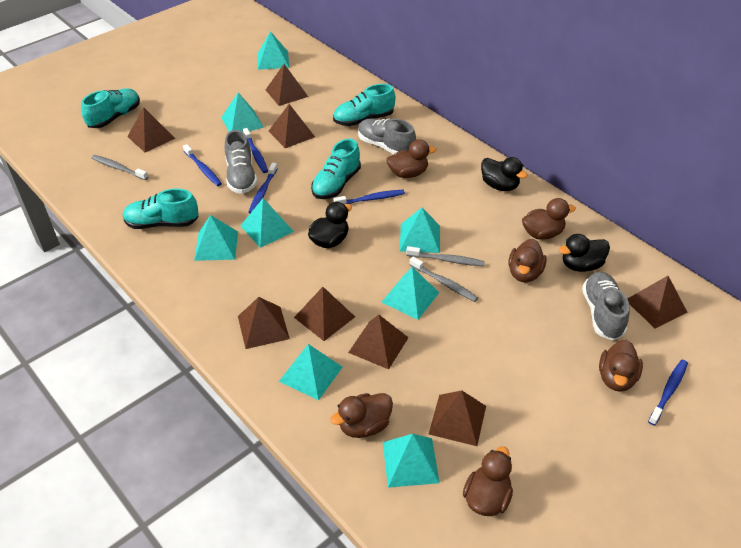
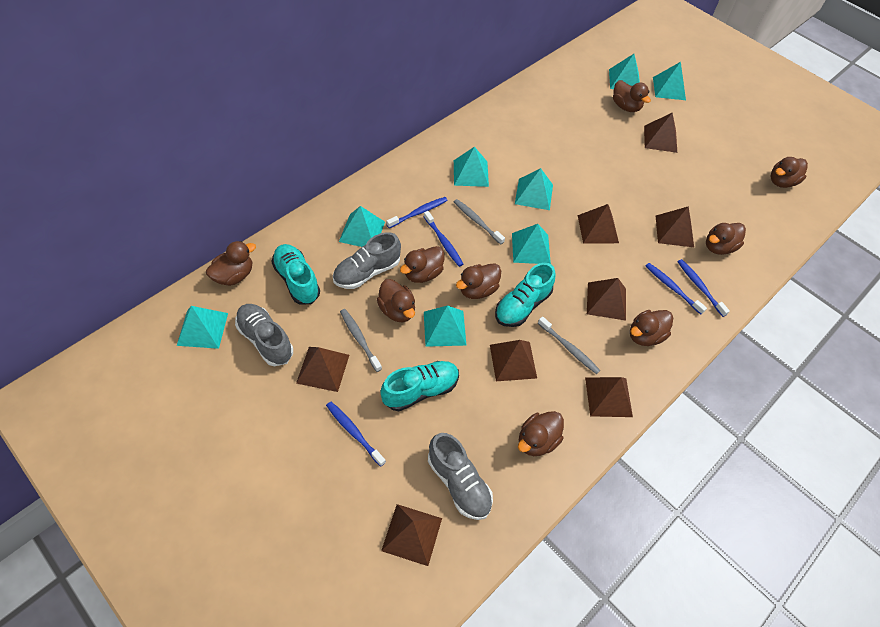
black duck: 3 -> 0
brown duck: 6 -> 9
turquoise shoe: 4 -> 3

